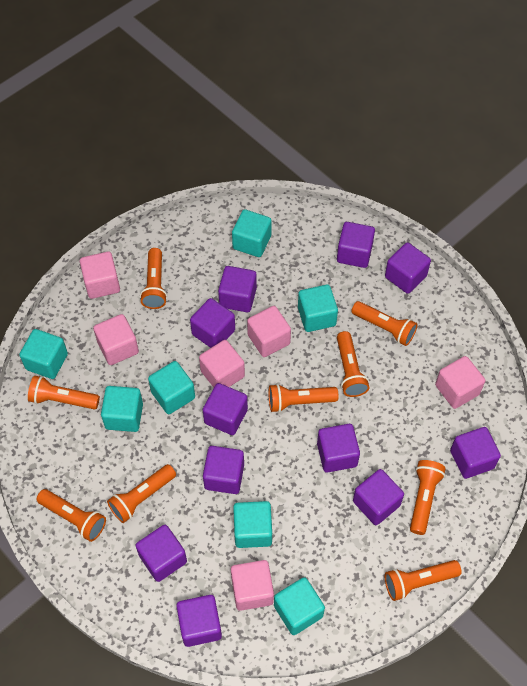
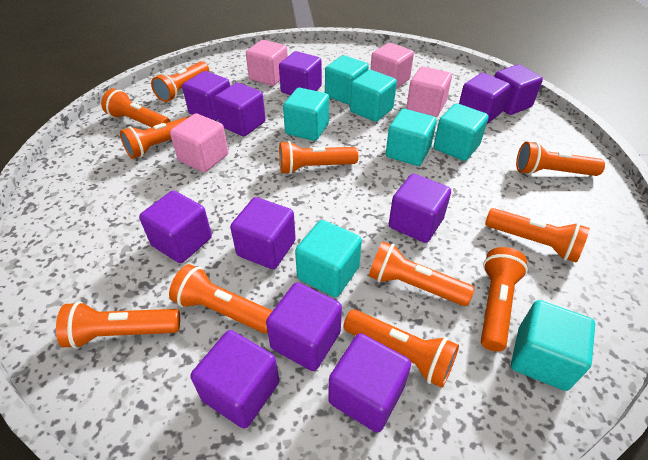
orange flashlight: 9 -> 11
pink cube: 6 -> 4

